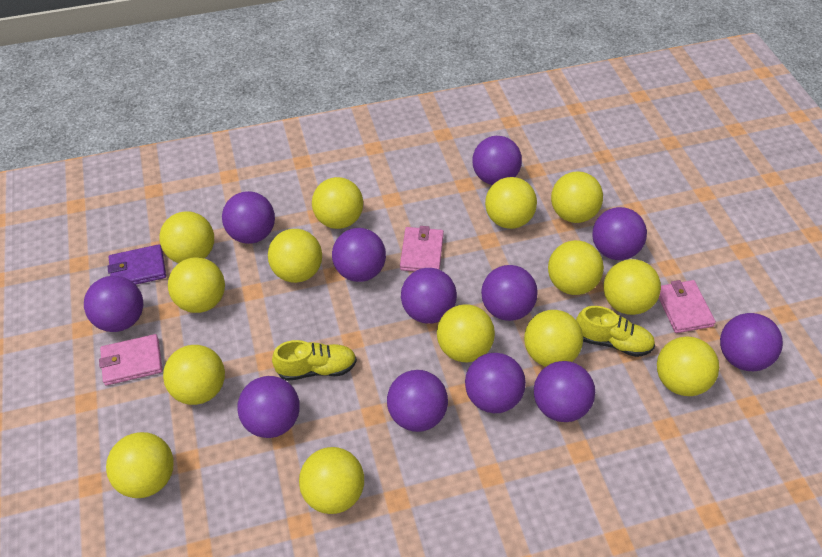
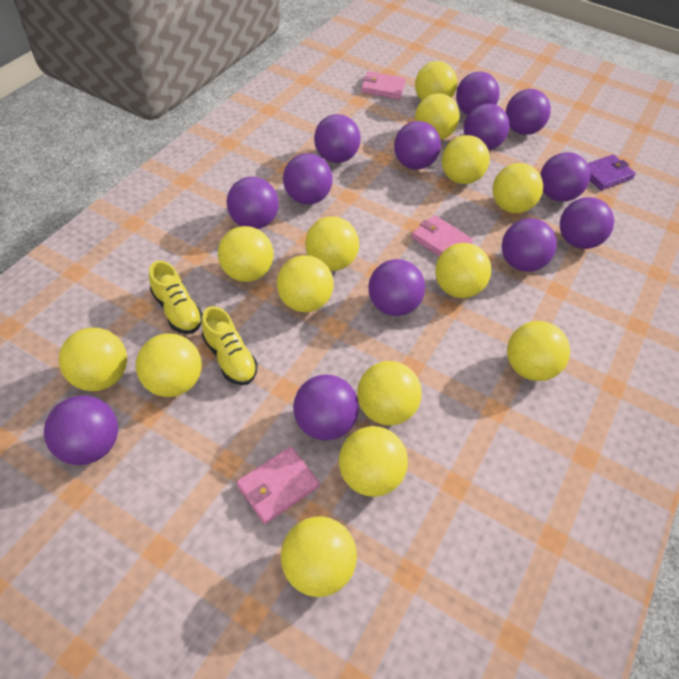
purple ball: 12 -> 13

